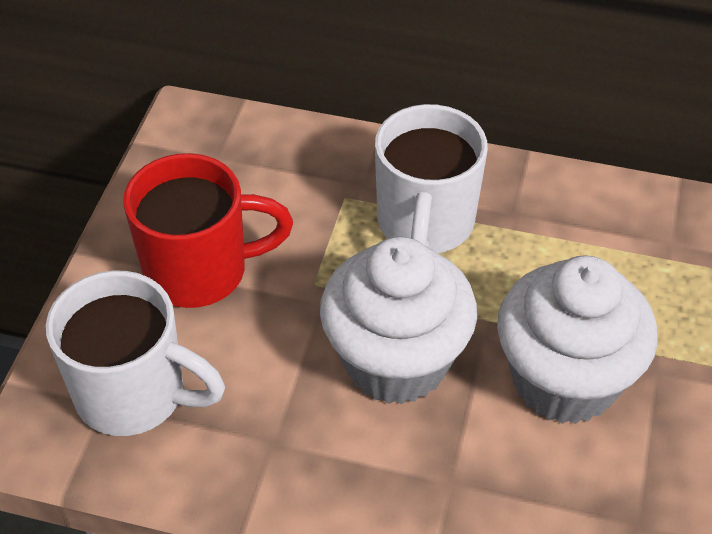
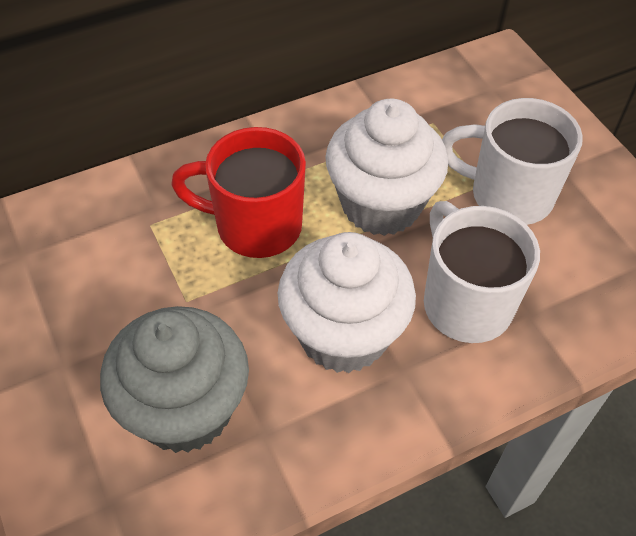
grey cupcake: 0 -> 1

